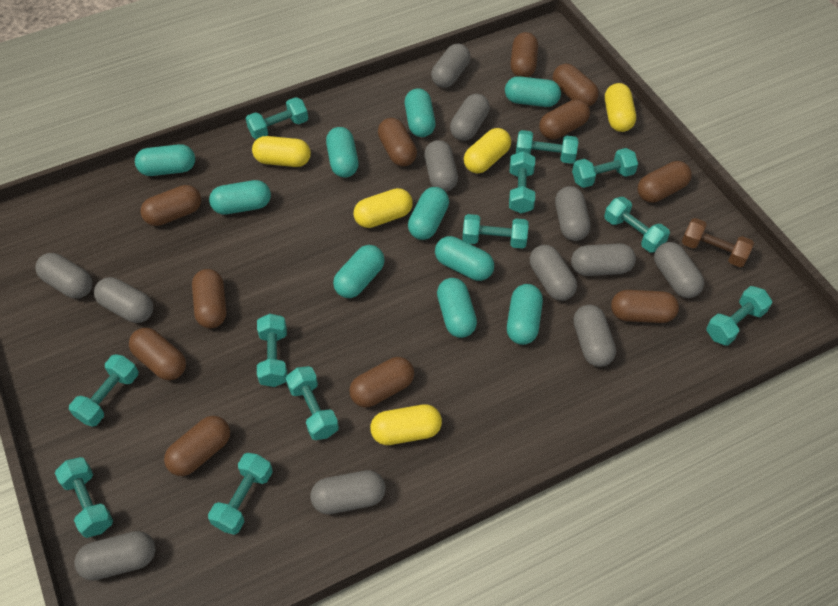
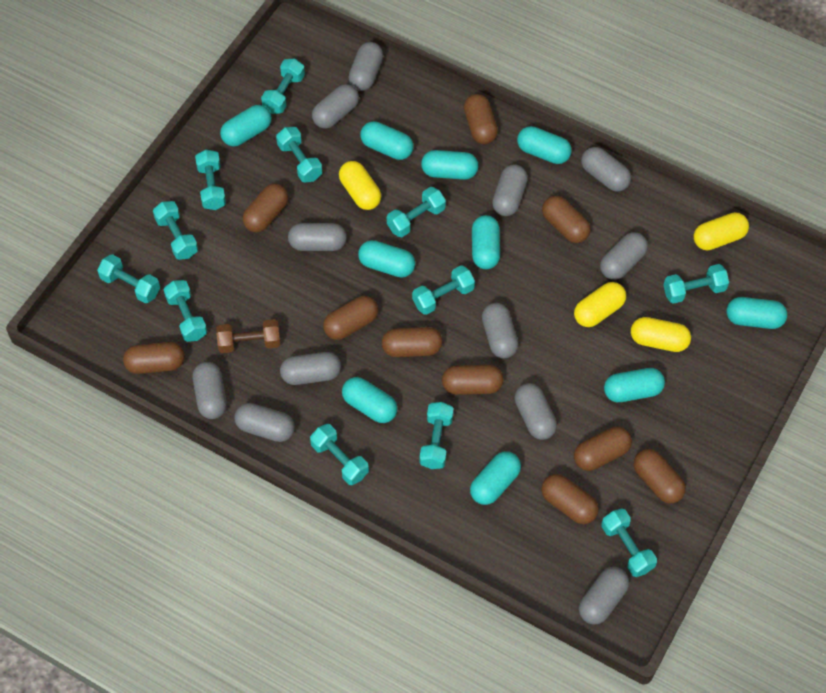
brown capsule: 11 -> 10
yellow capsule: 5 -> 4

